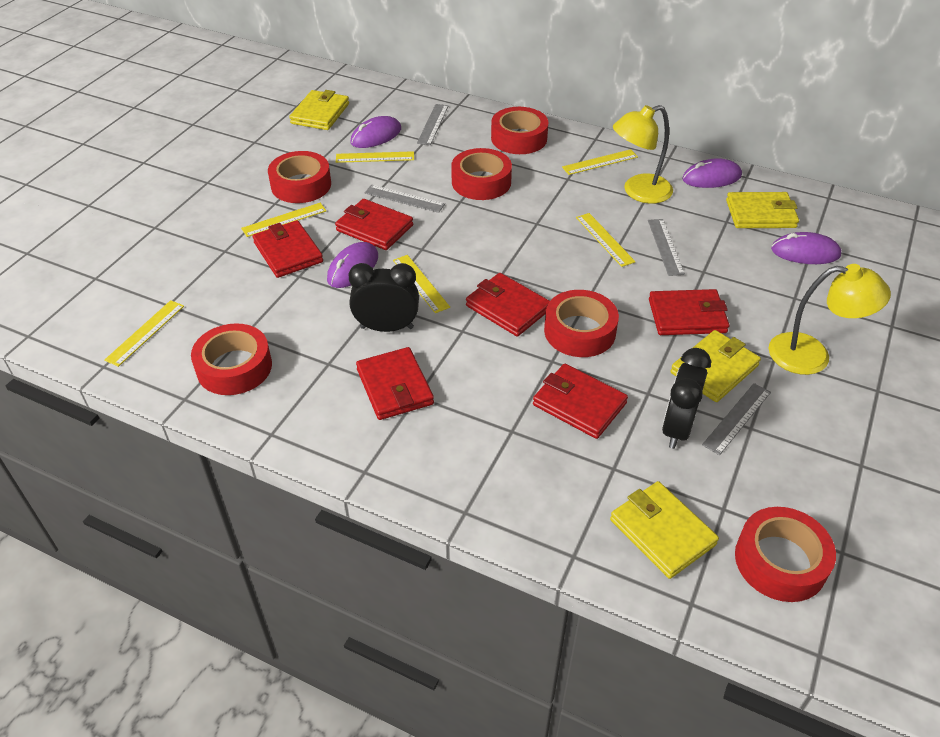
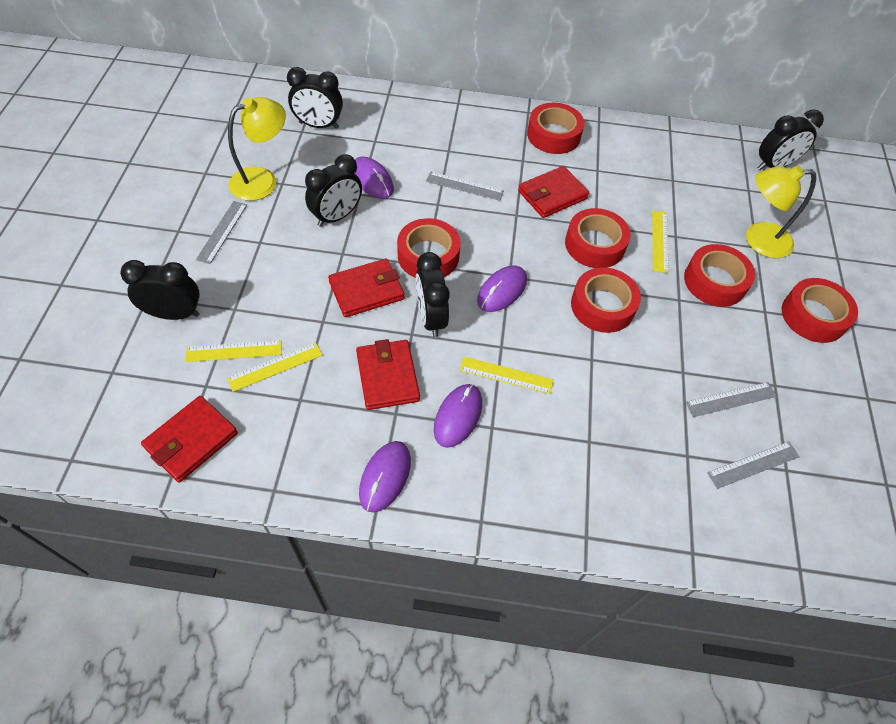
black clock: 2 -> 5
red wallet: 6 -> 4
yellow ruler: 6 -> 4
yellow wallet: 4 -> 0

